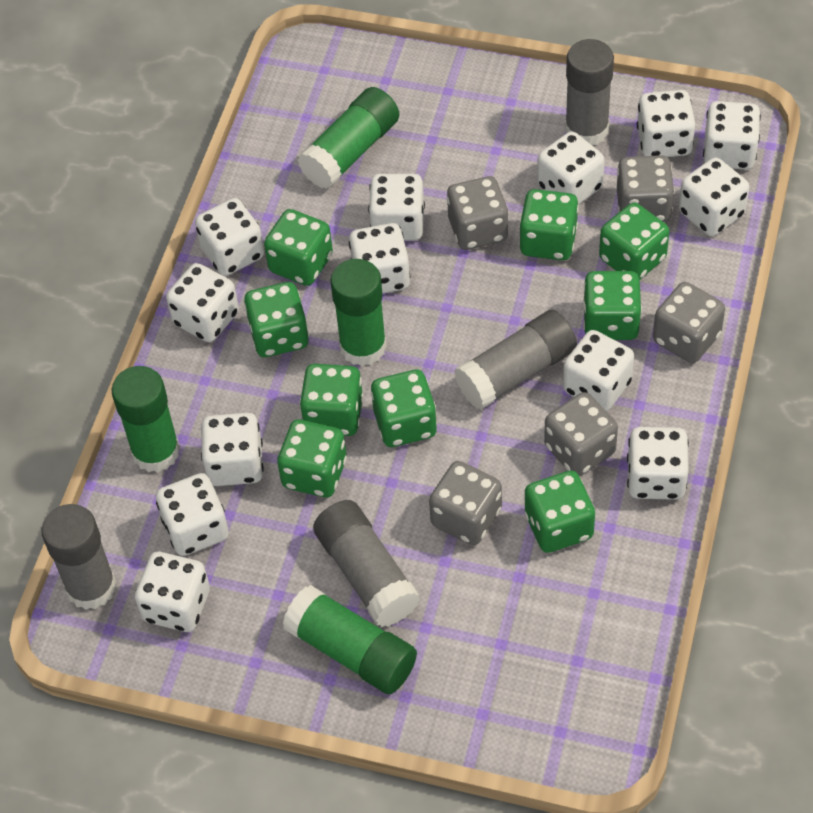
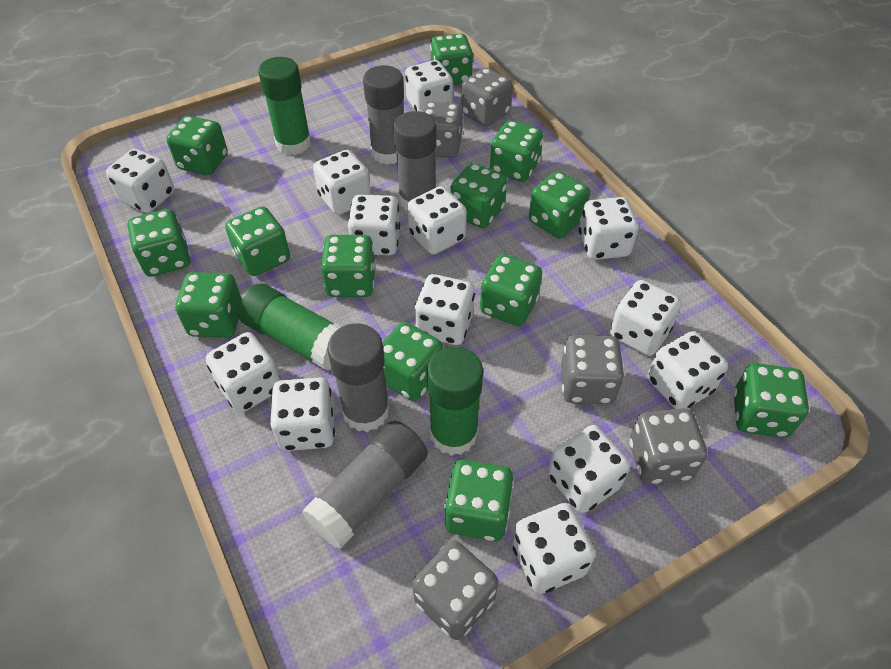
green dice: 9 -> 13
green glue stick: 4 -> 3

